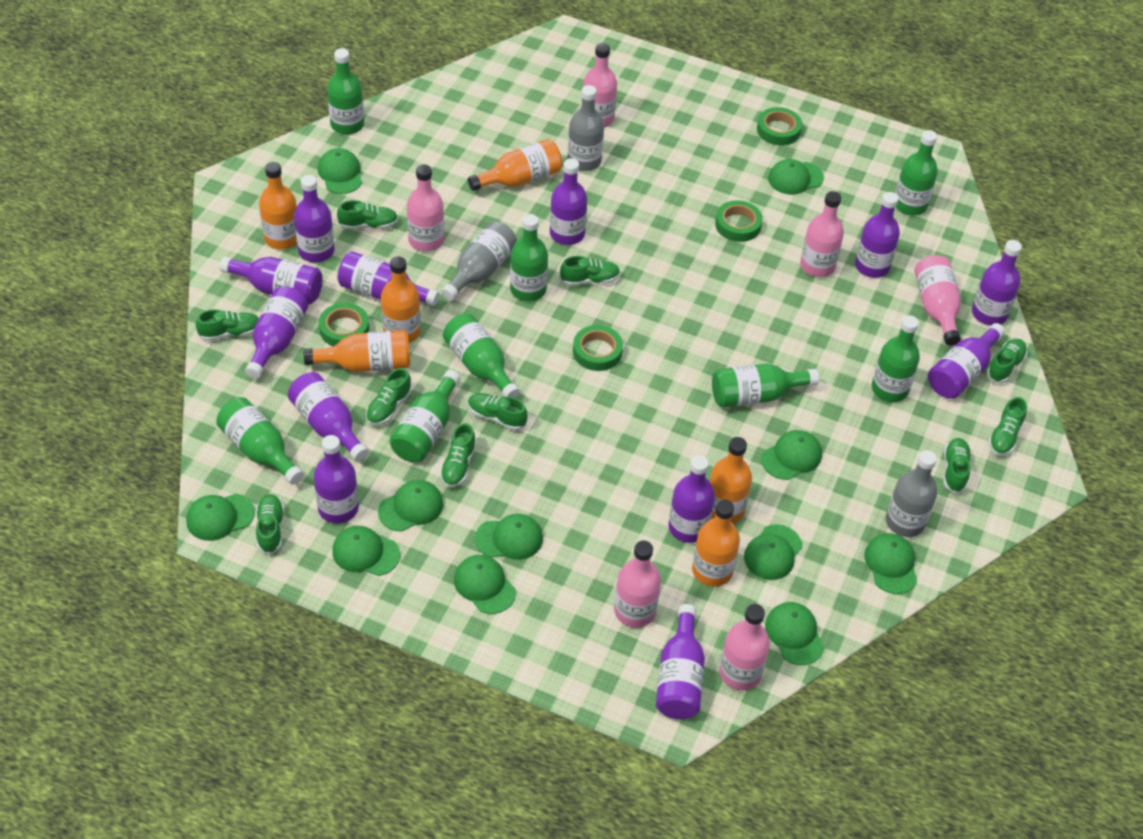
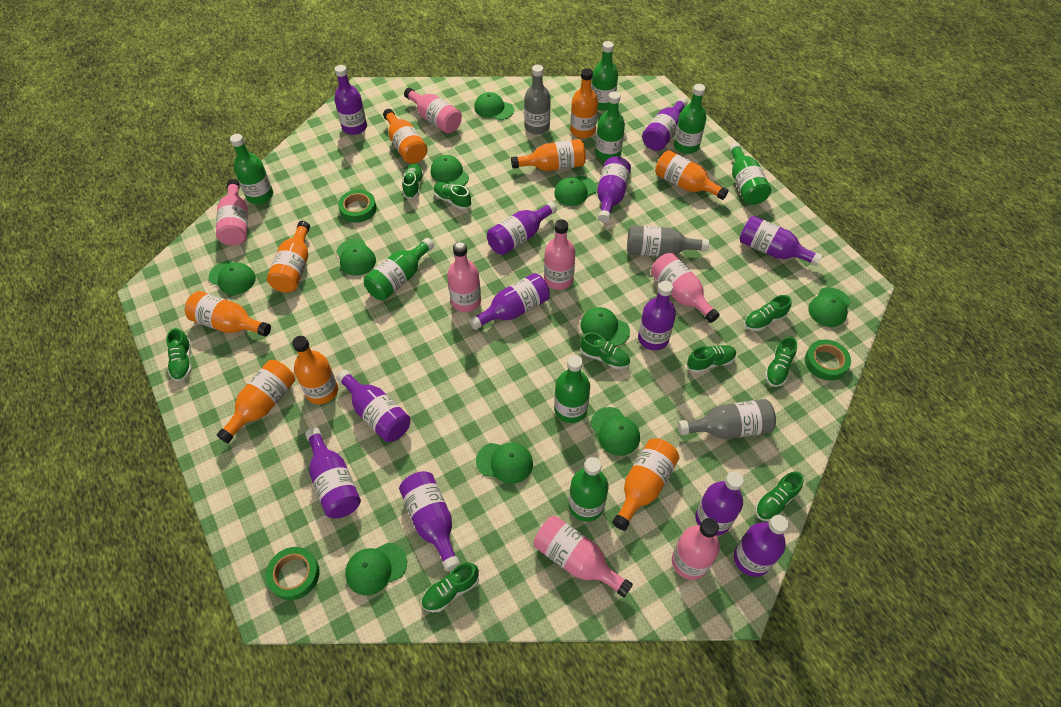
green cap: 11 -> 10
green shoe: 10 -> 9
green tape: 4 -> 3
orange bottle: 6 -> 9
pink bottle: 6 -> 7

